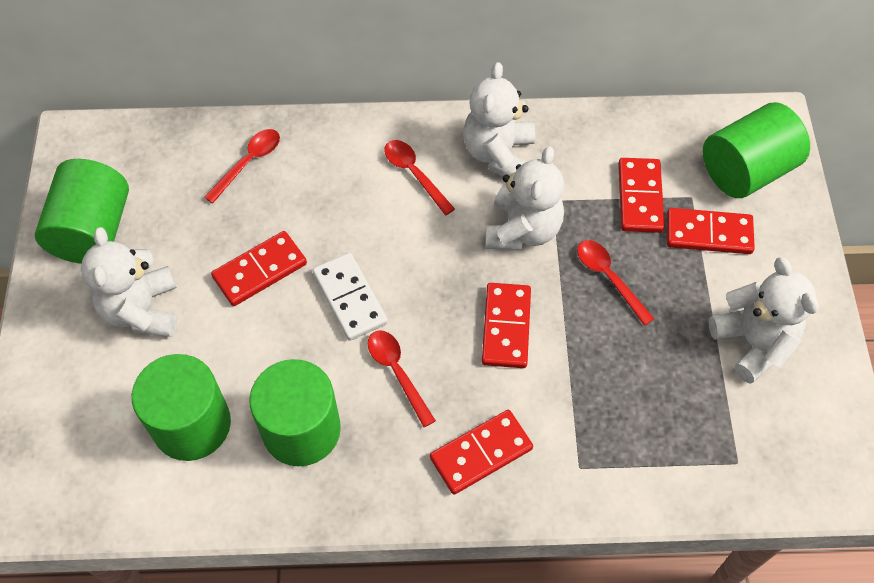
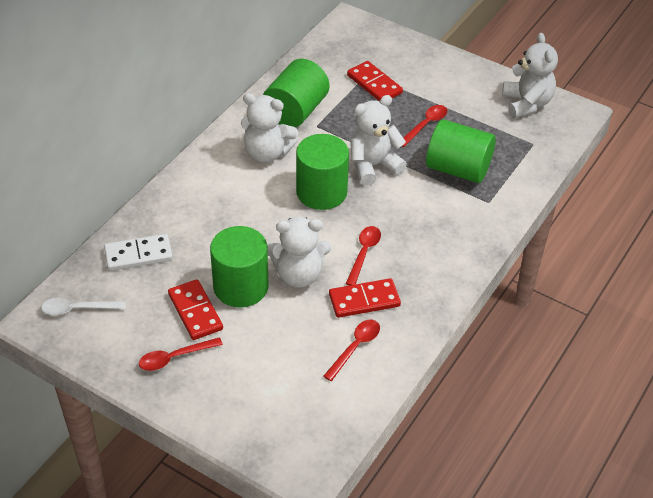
red domino: 5 -> 3
white spoon: 0 -> 1

